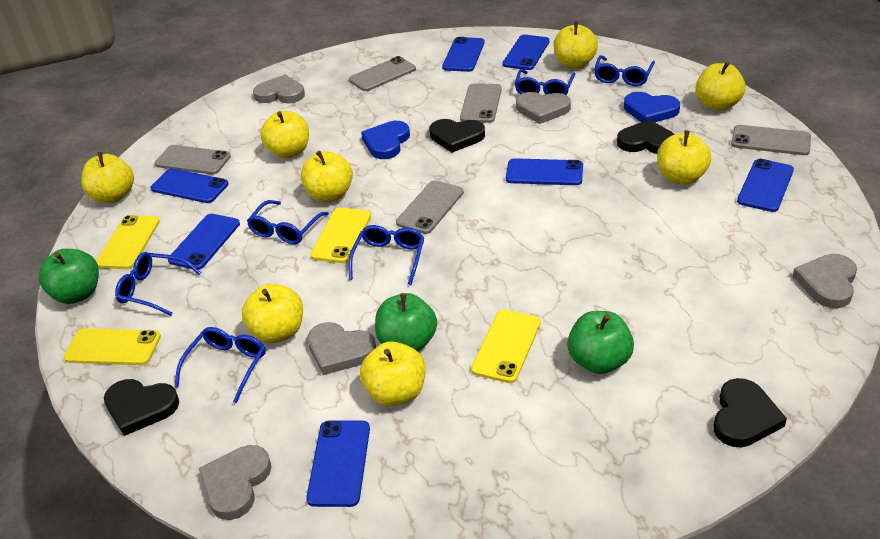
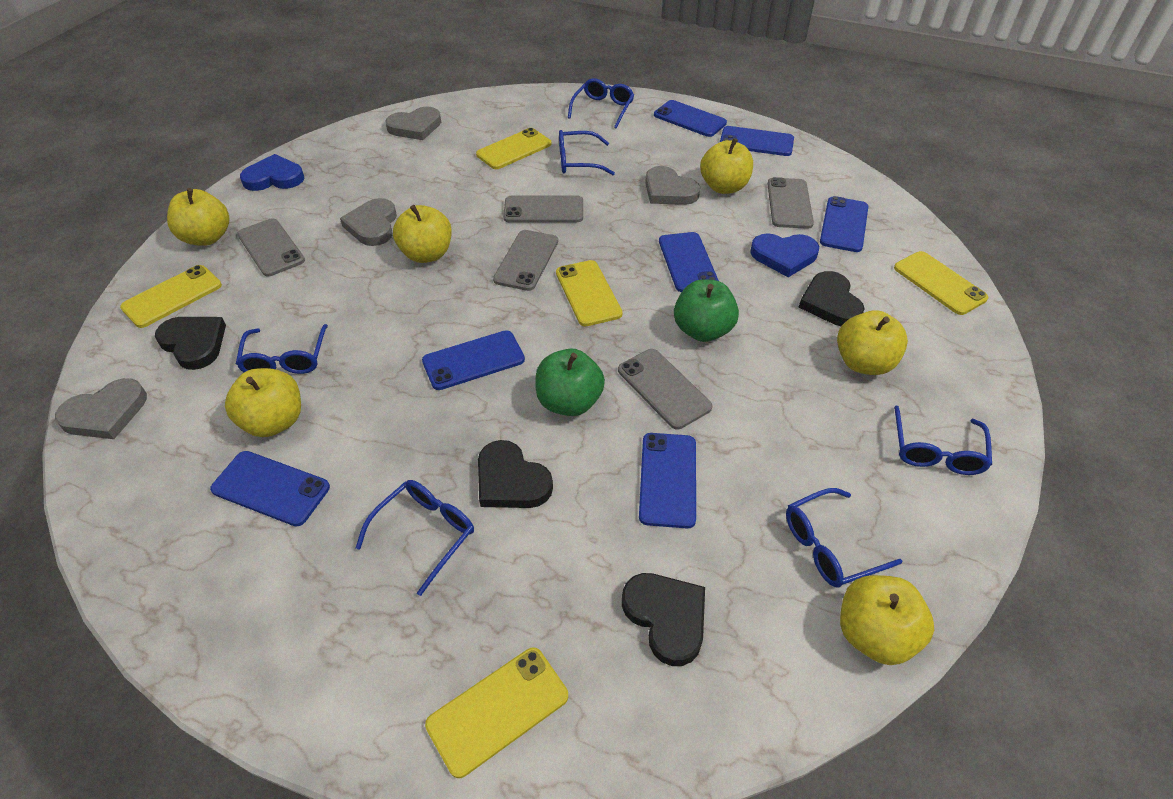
green apple: 3 -> 2
grey heart: 5 -> 4
yellow apple: 8 -> 6
yellow phone: 4 -> 5

